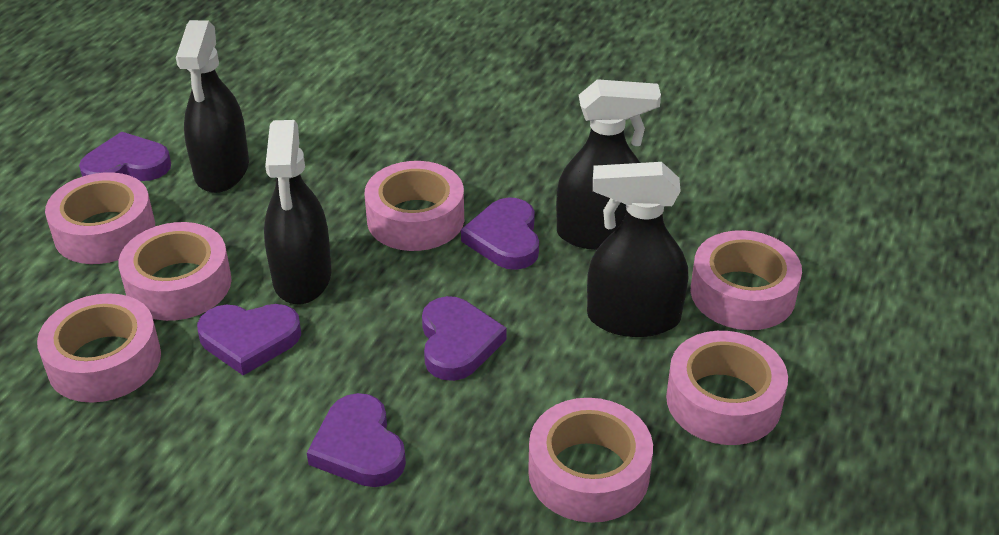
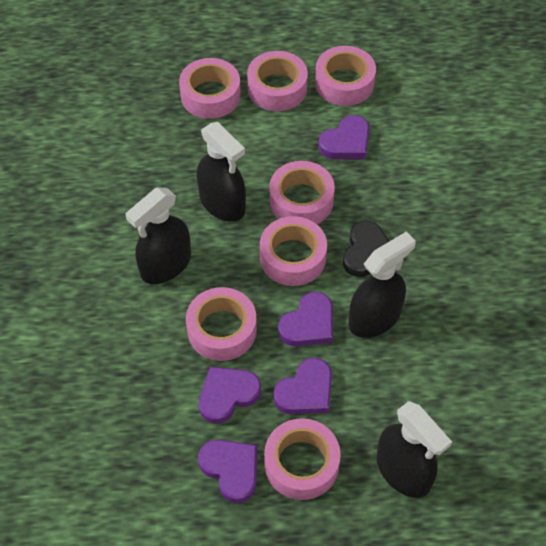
black heart: 0 -> 1

